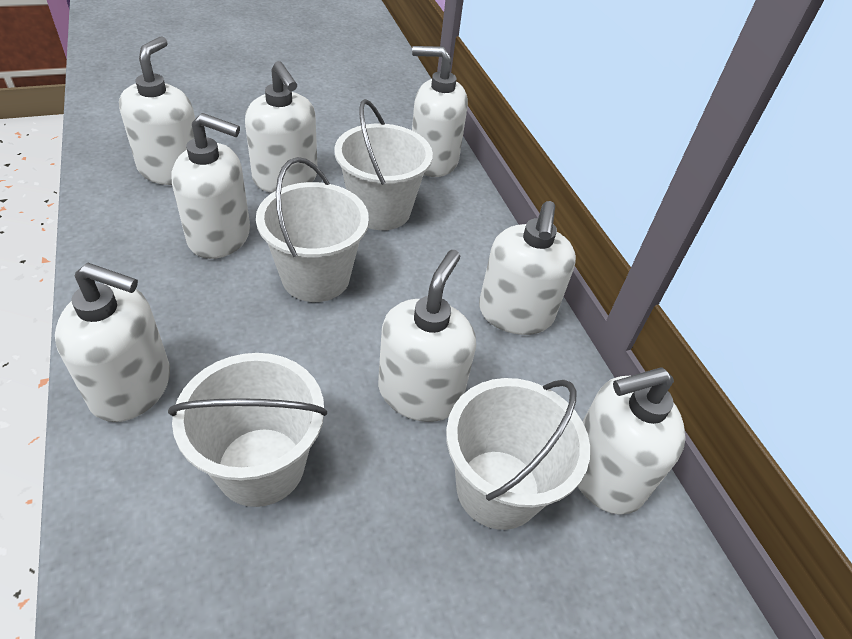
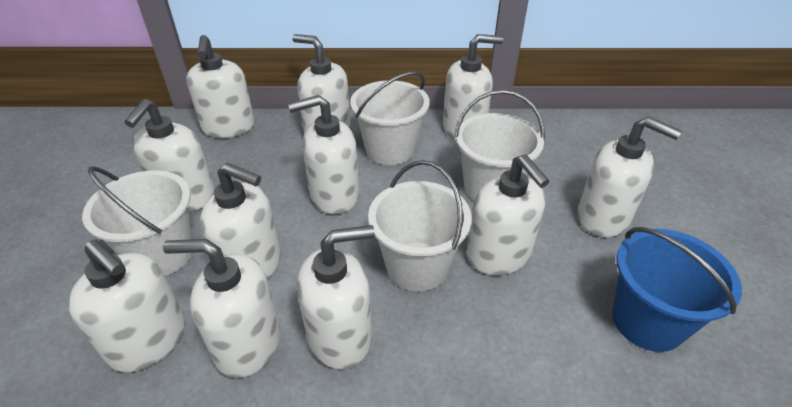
blue bucket: 0 -> 1
white soap dispenser: 8 -> 11

